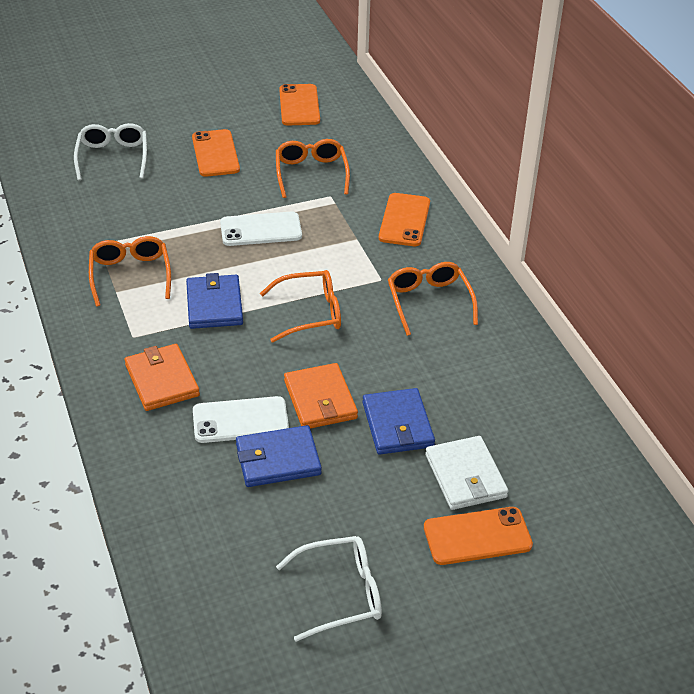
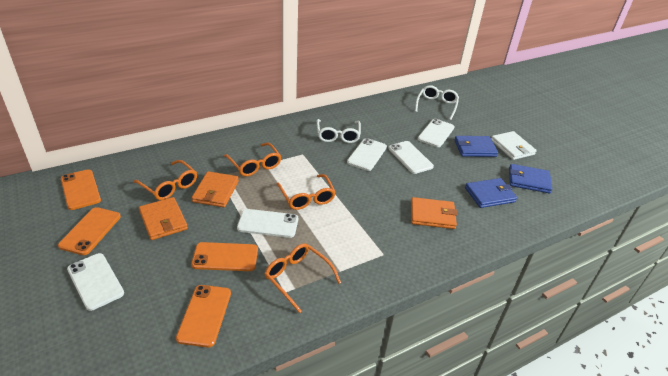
orange wallet: 2 -> 3
white phone: 2 -> 5

